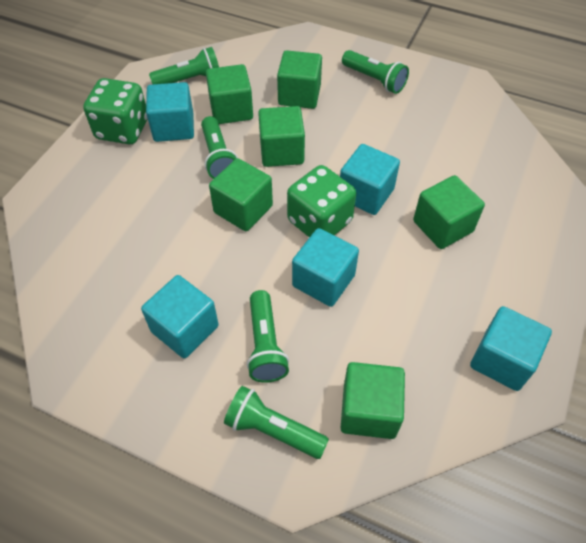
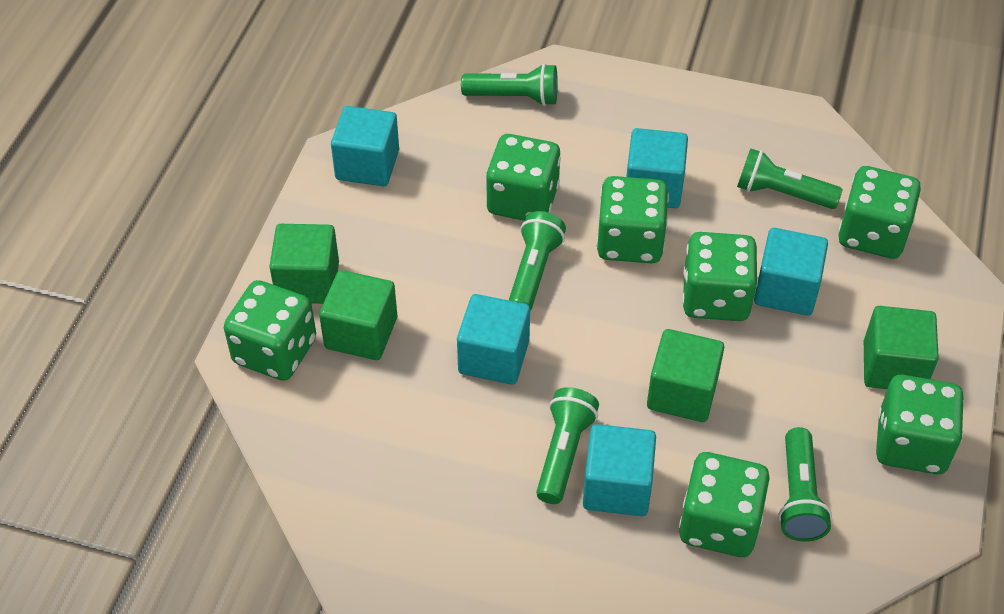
green cube: 6 -> 4
green dice: 2 -> 7

